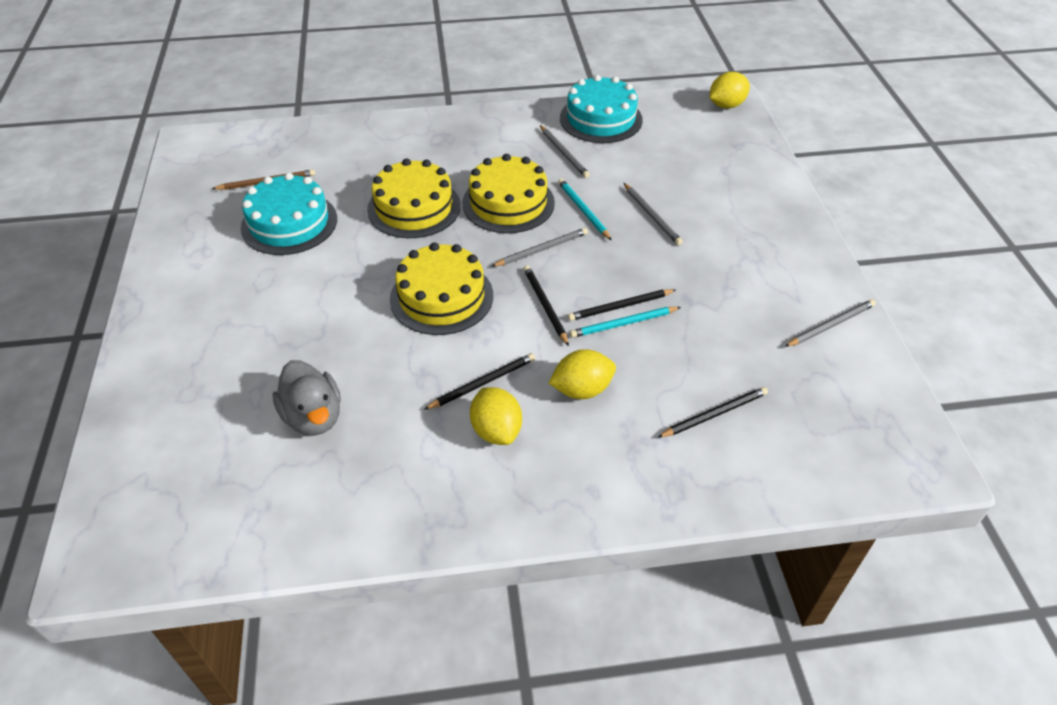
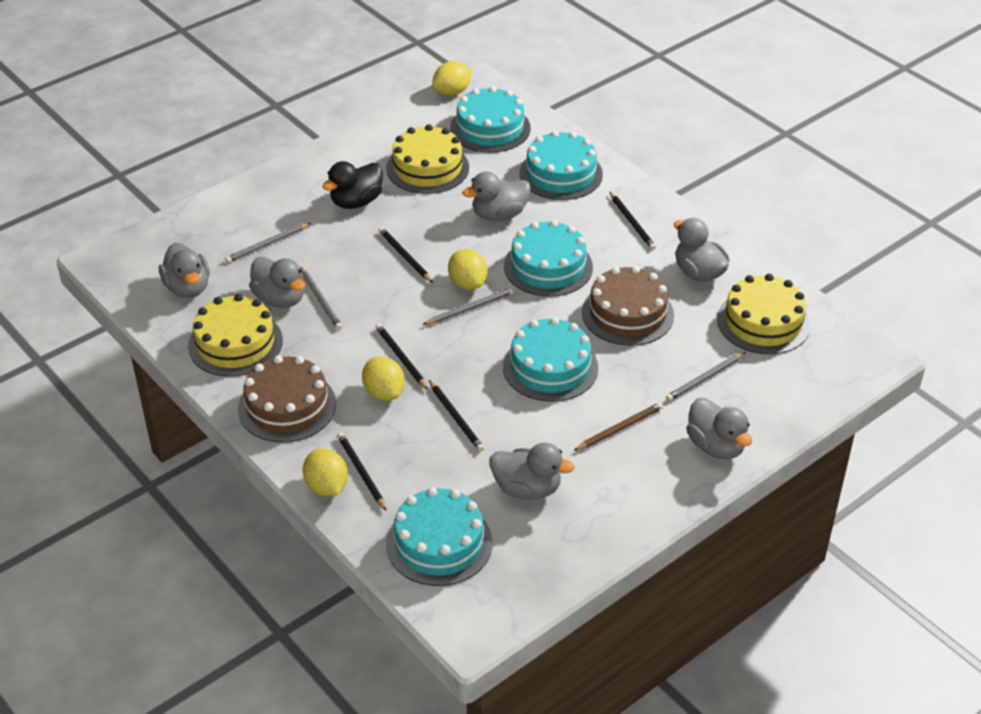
black duck: 0 -> 1
black pencil: 4 -> 5
brown cake: 0 -> 2
grey duck: 1 -> 6
turquoise cake: 2 -> 5
turquoise pencil: 2 -> 0
yellow lemon: 3 -> 4

